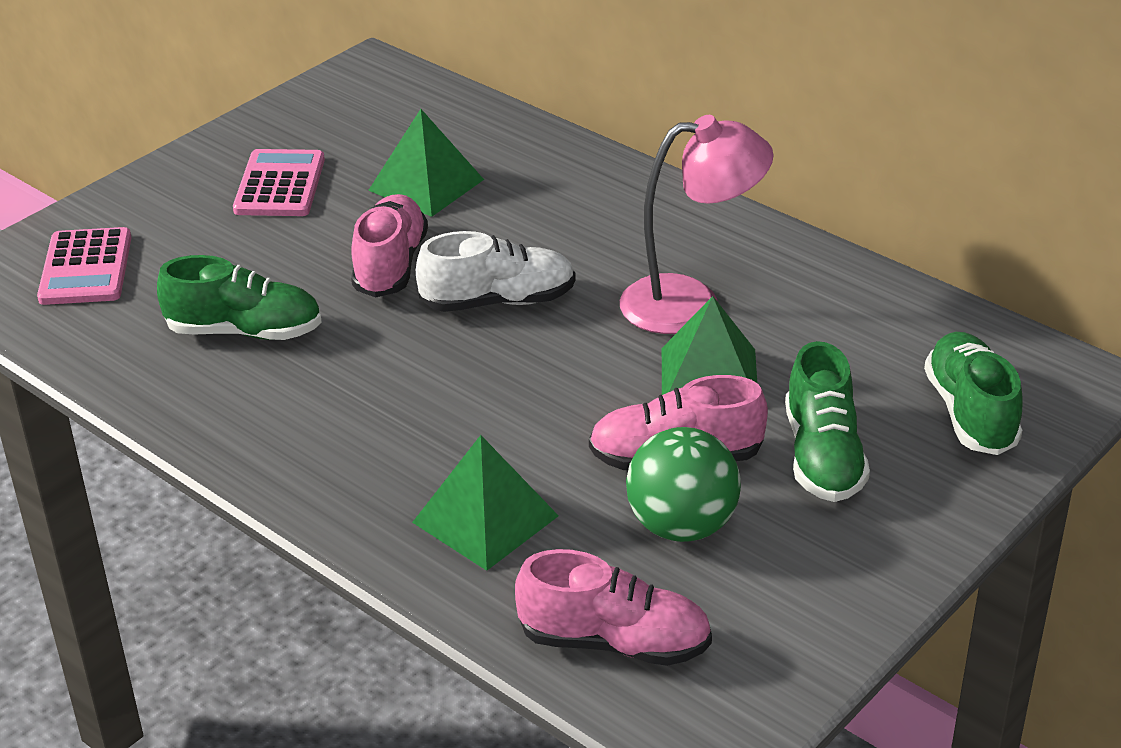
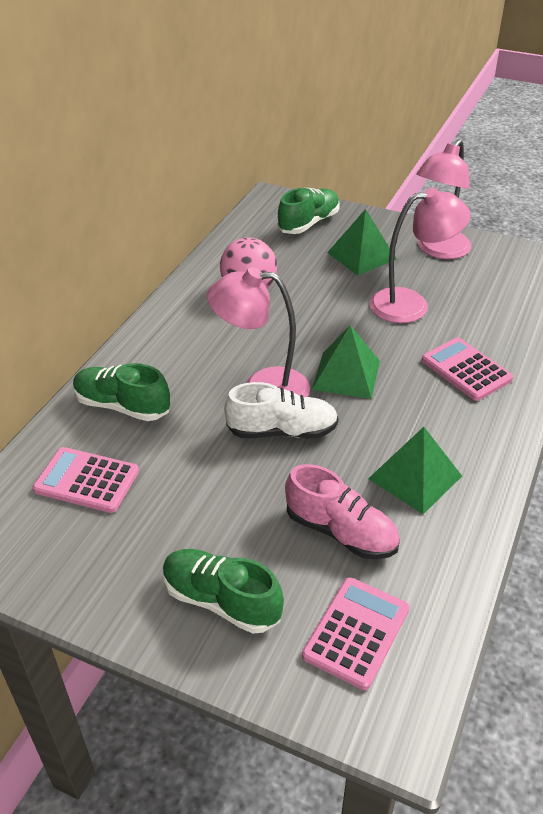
green ball: 1 -> 0
pink ball: 0 -> 1
pink calculator: 2 -> 3
pink lamp: 1 -> 3
pink shoe: 3 -> 1

